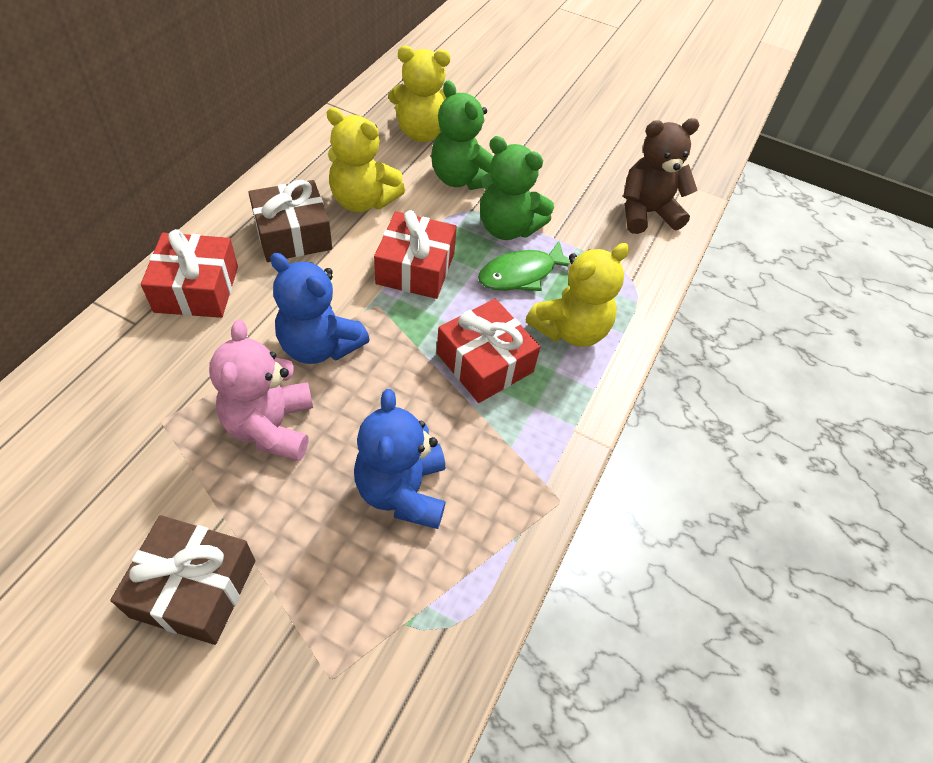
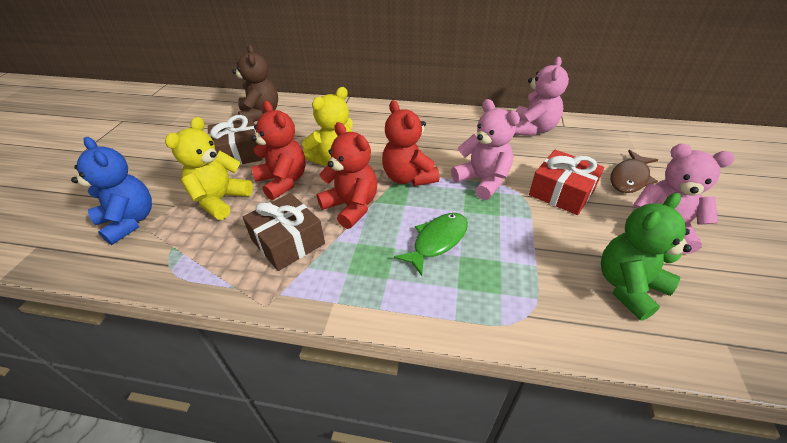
blue teddy bear: 2 -> 1
brown fish: 0 -> 1
green teddy bear: 2 -> 1
pink teddy bear: 1 -> 3
red gift: 3 -> 1
red teddy bear: 0 -> 3
yellow teddy bear: 3 -> 2

